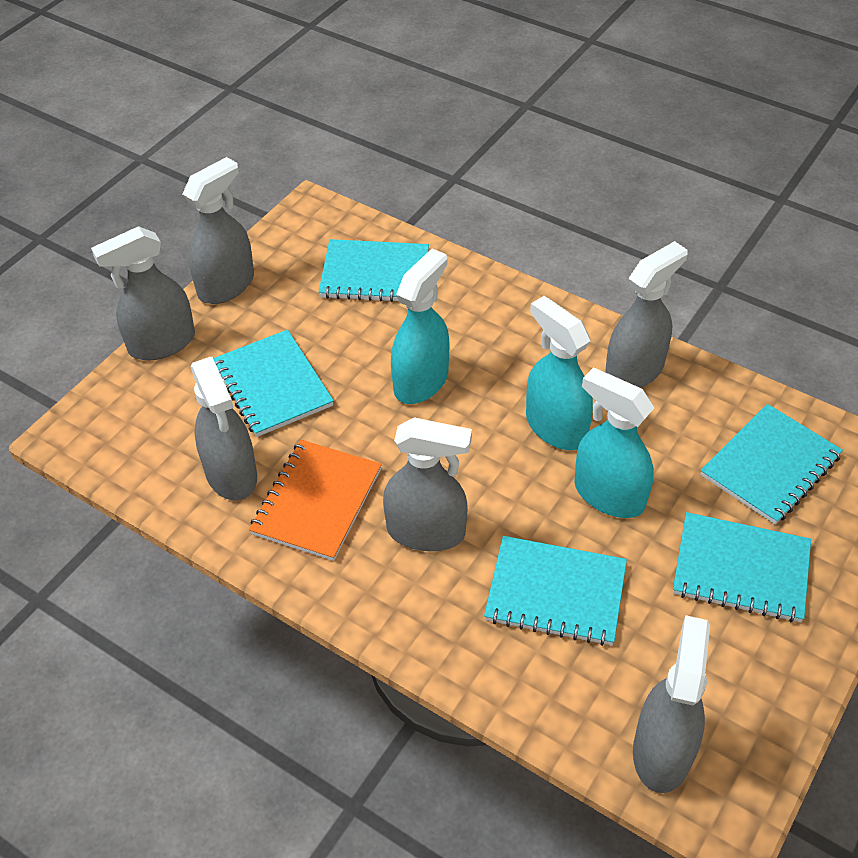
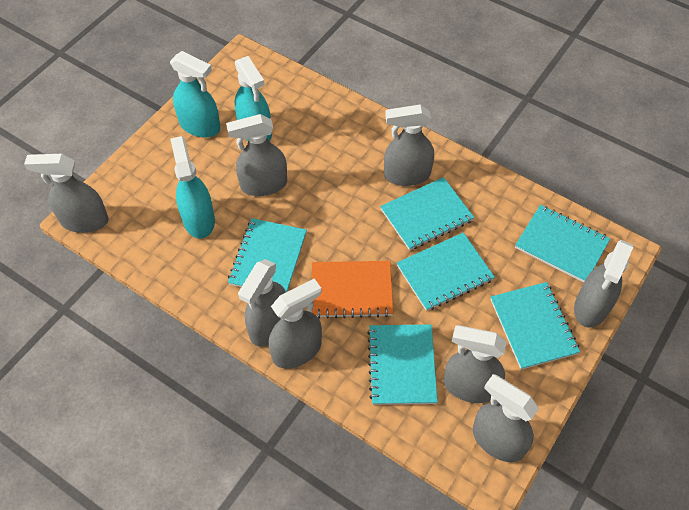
grey spray bottle: 6 -> 8
turquoise notebook: 5 -> 6

